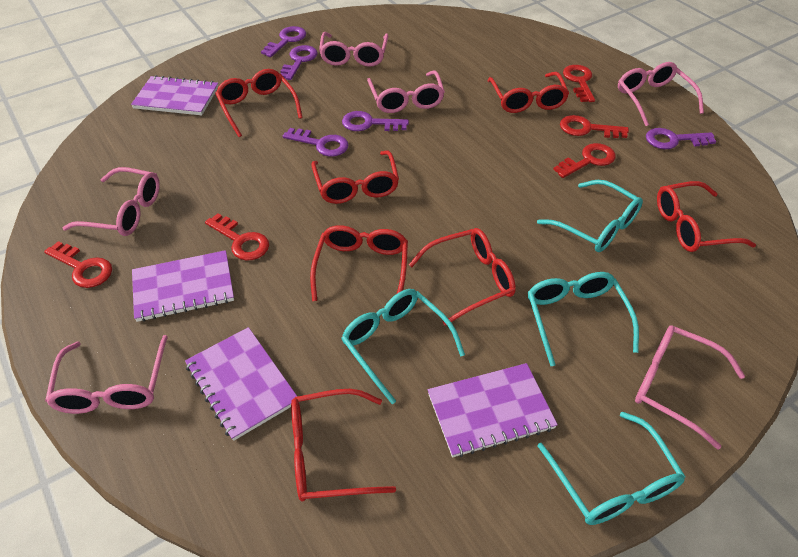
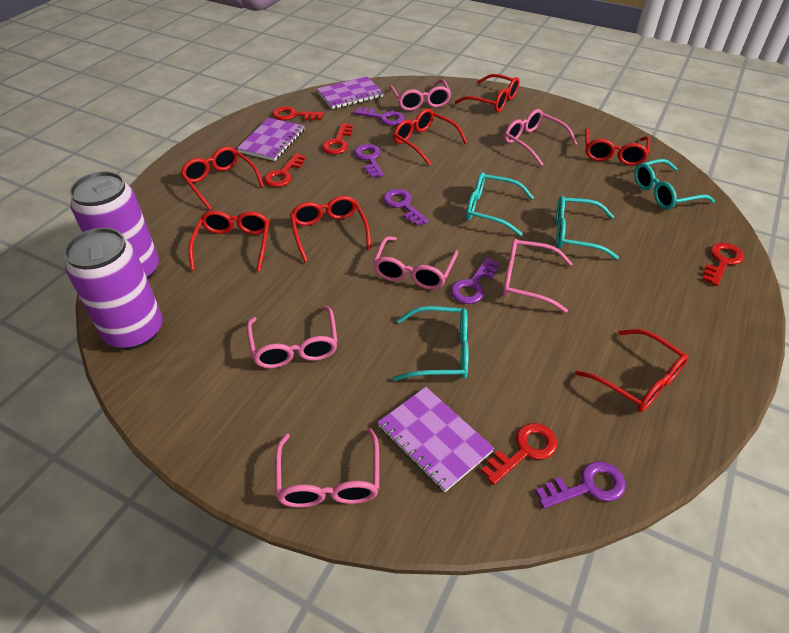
purple can: 0 -> 2
purple notebook: 4 -> 3

